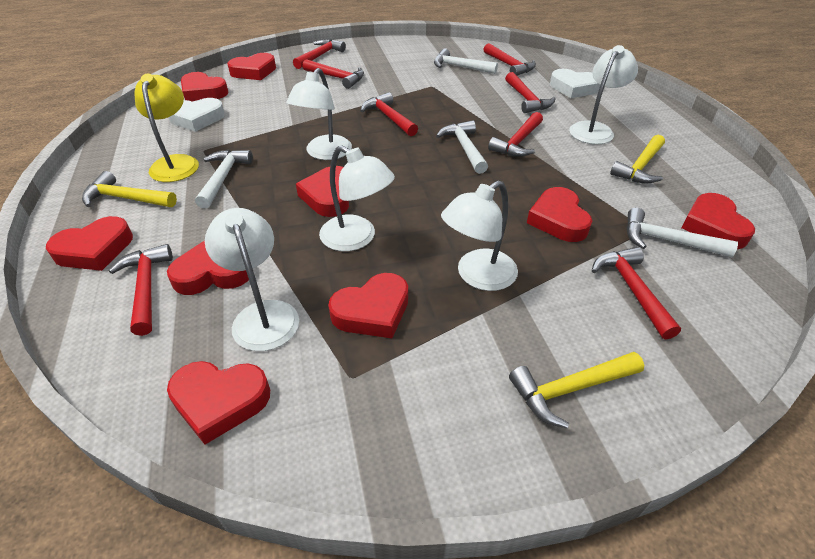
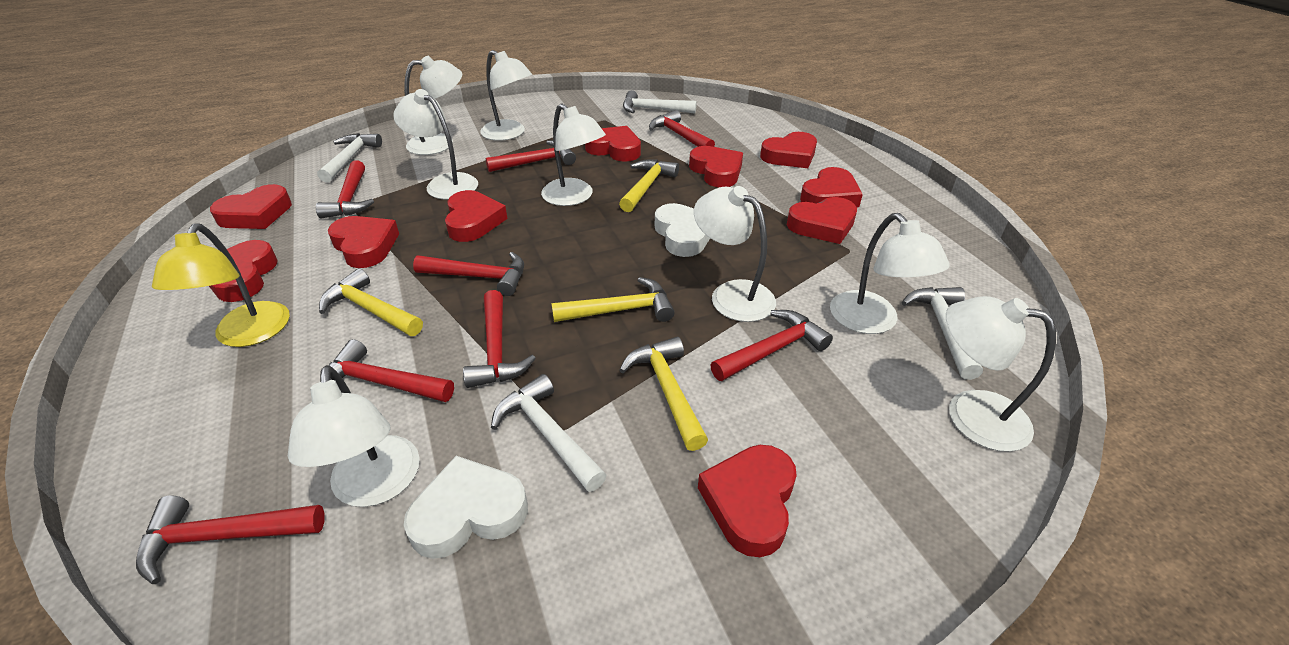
red heart: 9 -> 10
white lamp: 5 -> 8
yellow hammer: 3 -> 4

